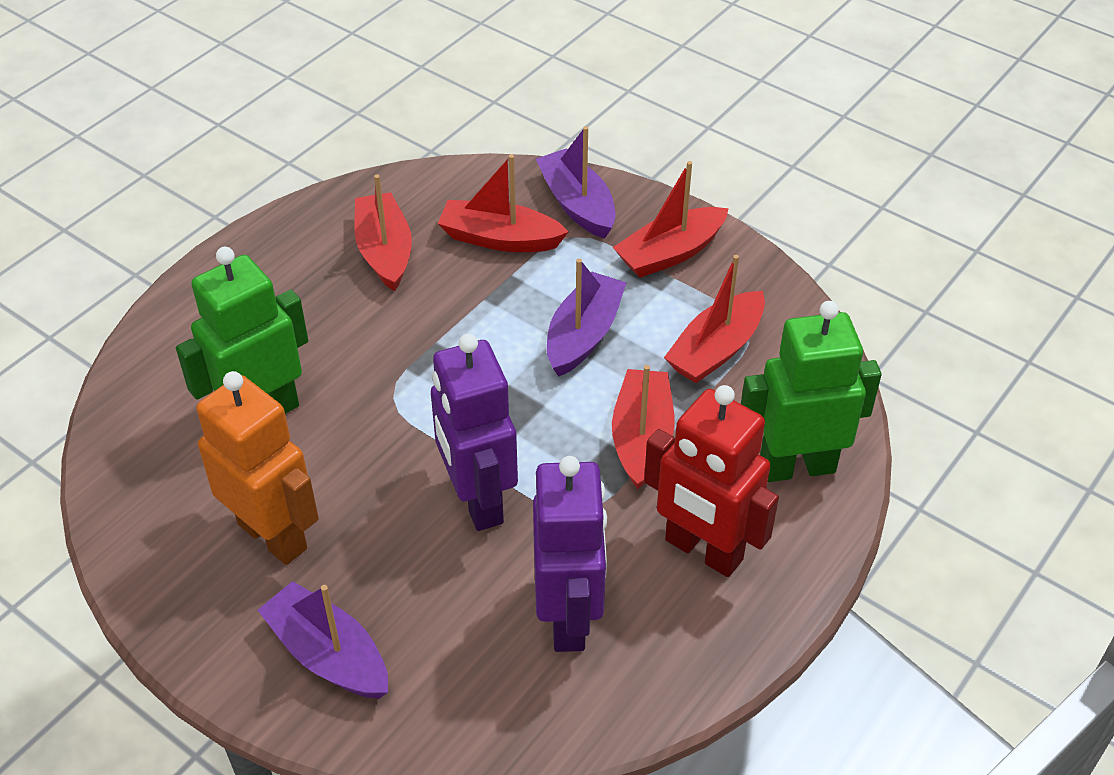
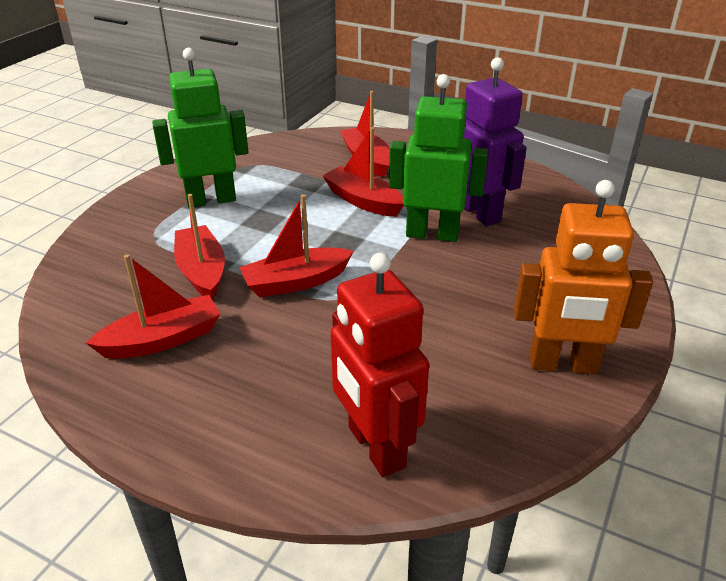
purple boat: 3 -> 0
purple robot: 2 -> 1

